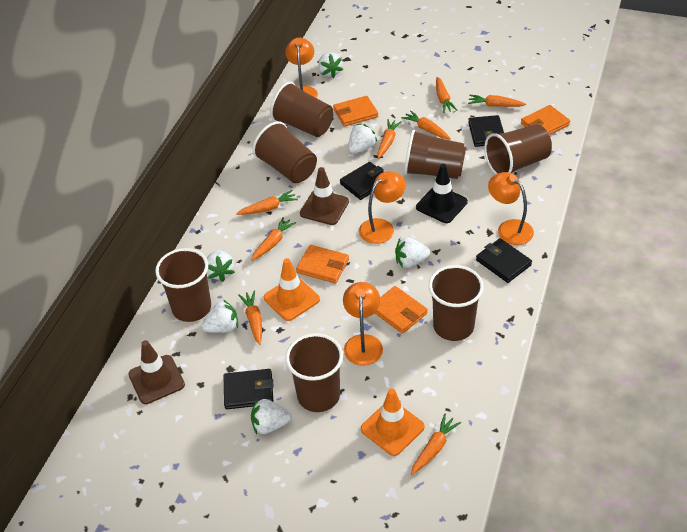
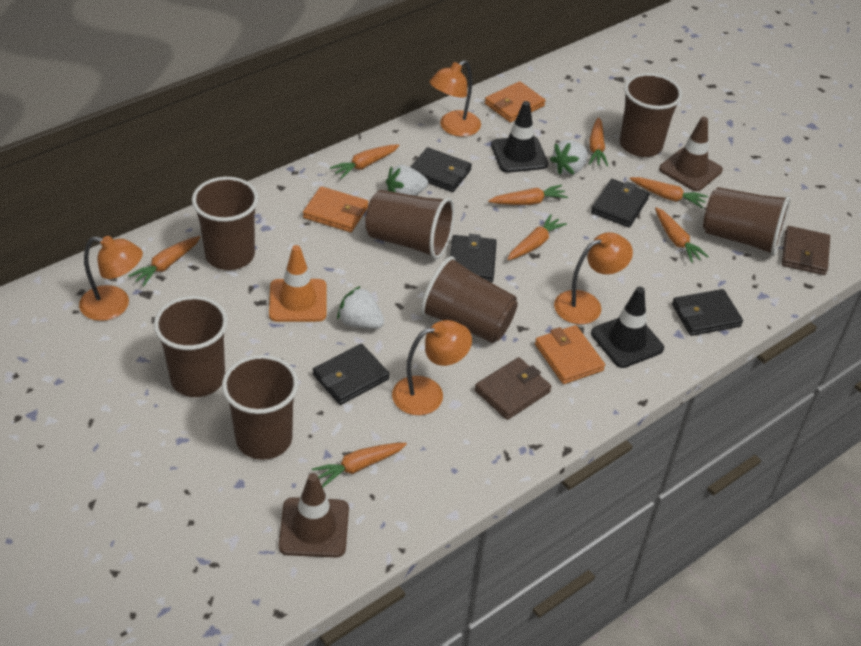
black traffic cone: 1 -> 2
black wallet: 4 -> 5
brown wallet: 0 -> 2
orange traffic cone: 2 -> 1
orange wallet: 4 -> 3
white strawberry: 6 -> 3

